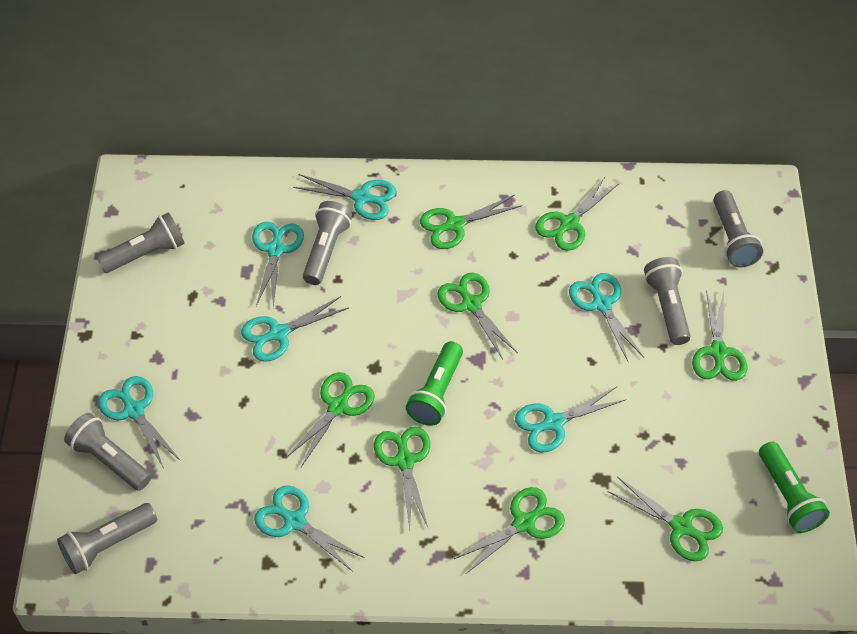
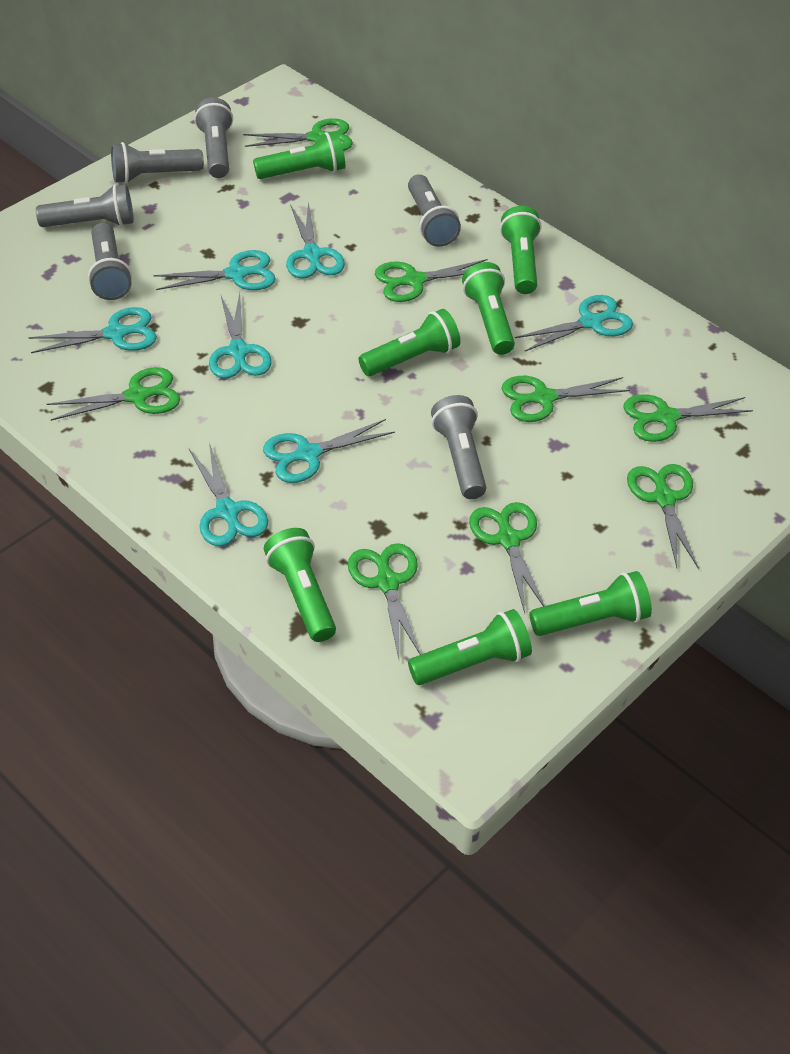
green flashlight: 2 -> 7

